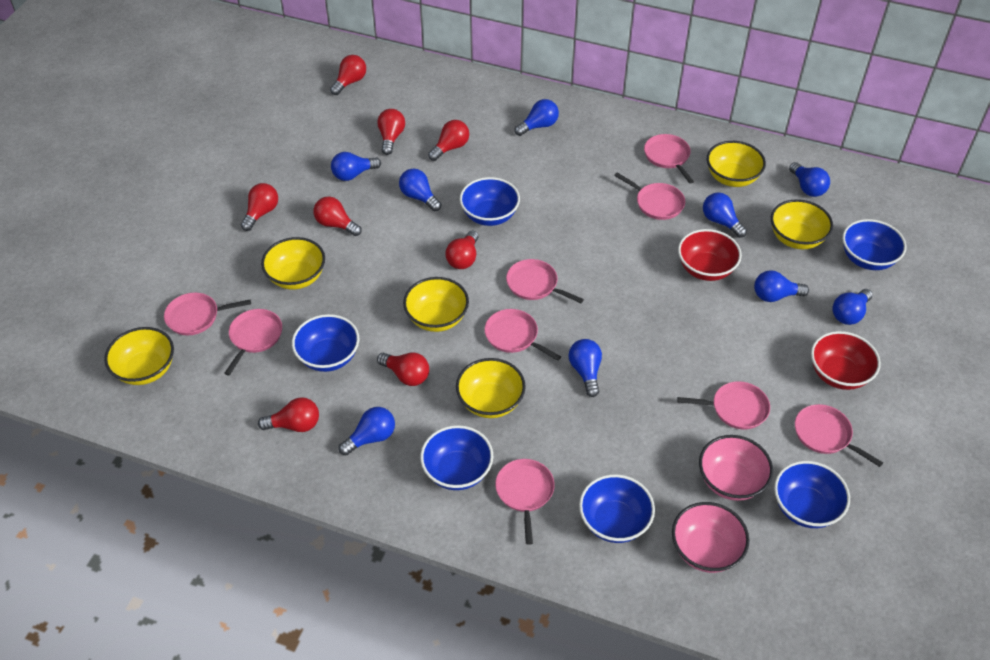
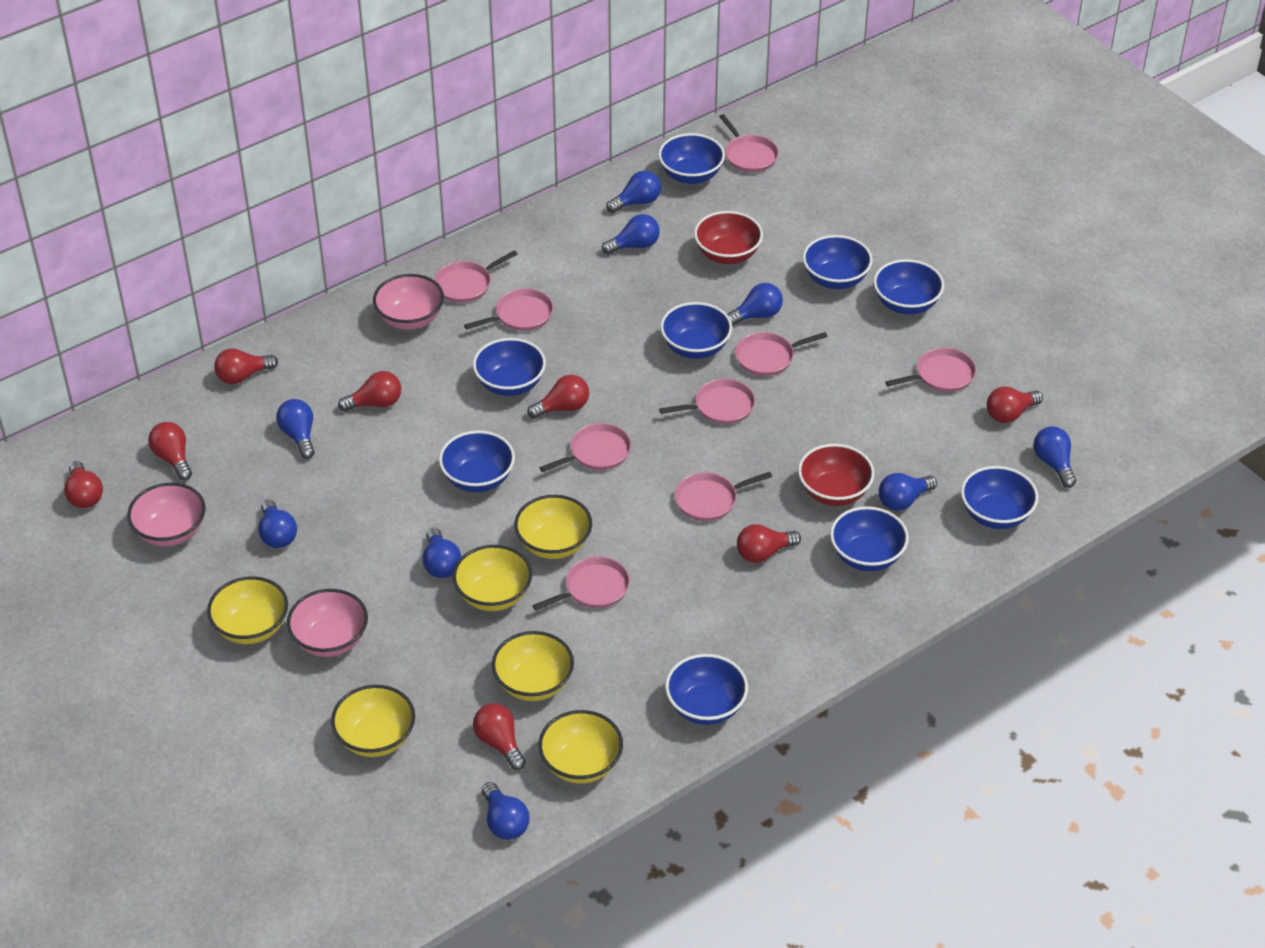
blue bowl: 6 -> 9
pink bowl: 2 -> 3

